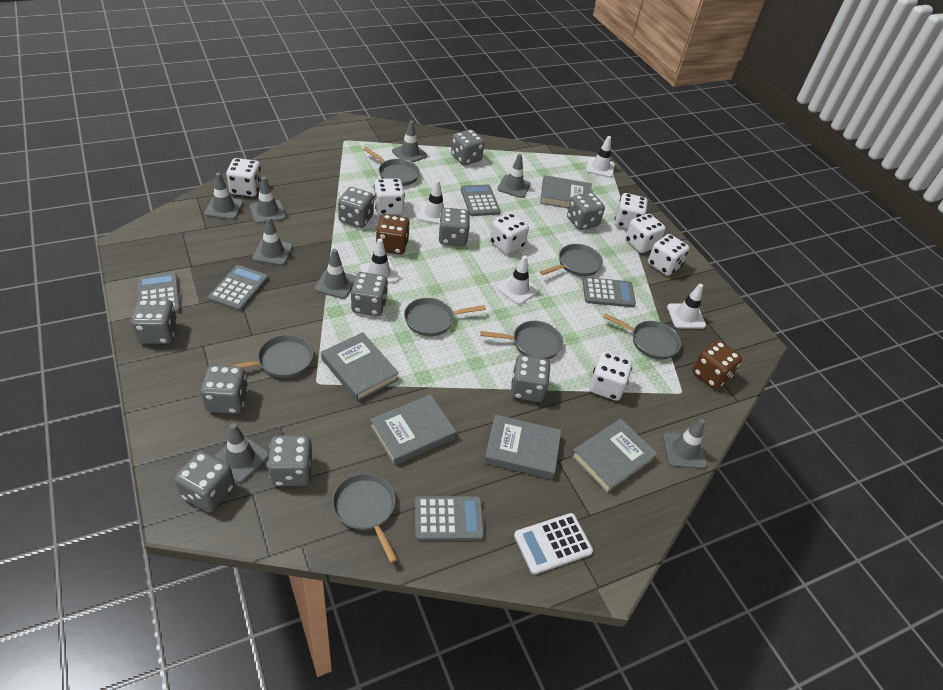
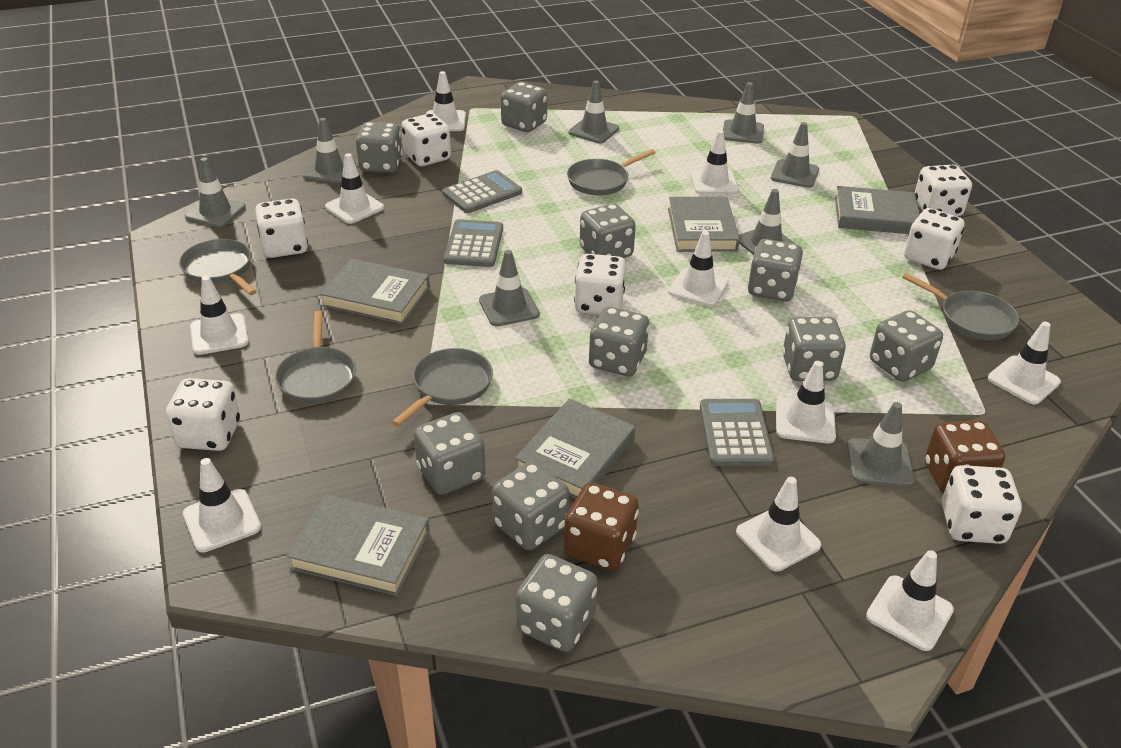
grey calculator: 5 -> 3
grey pan: 7 -> 5
white calculator: 1 -> 0
white traffic cone: 5 -> 10

